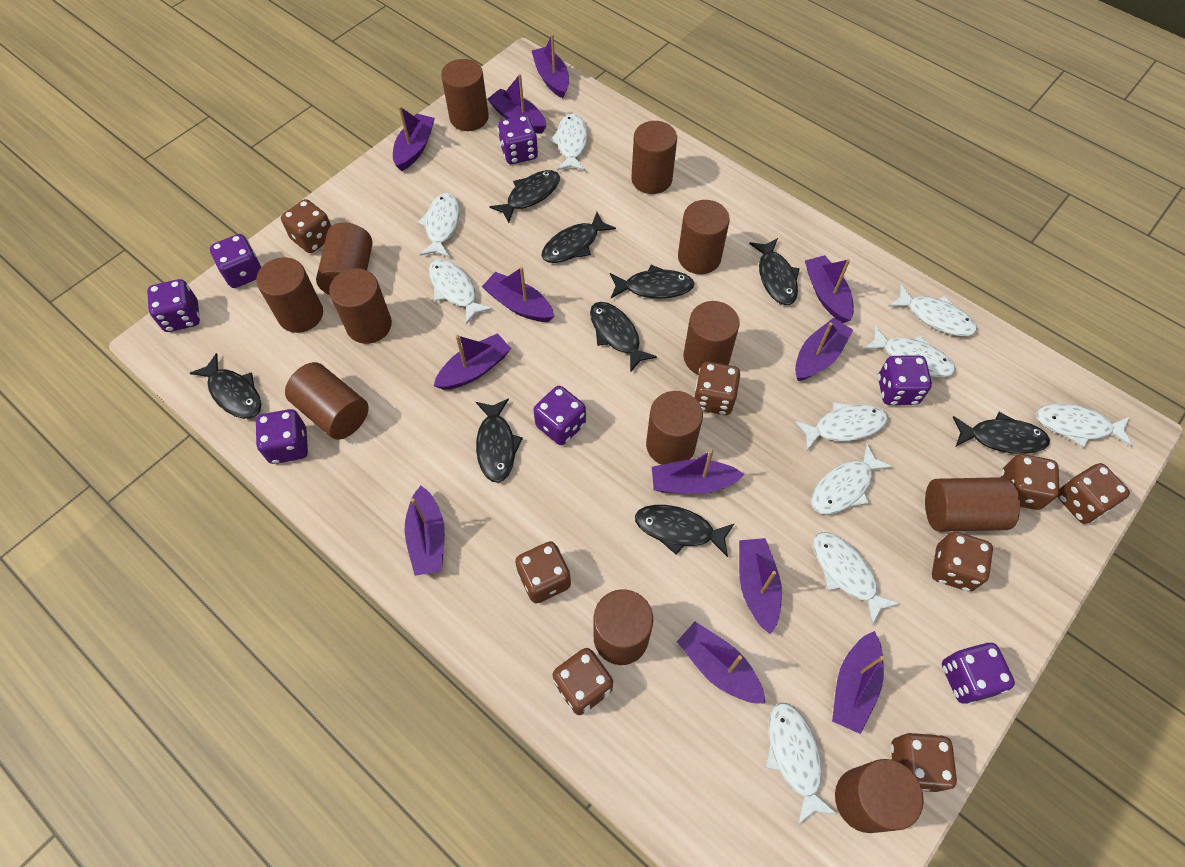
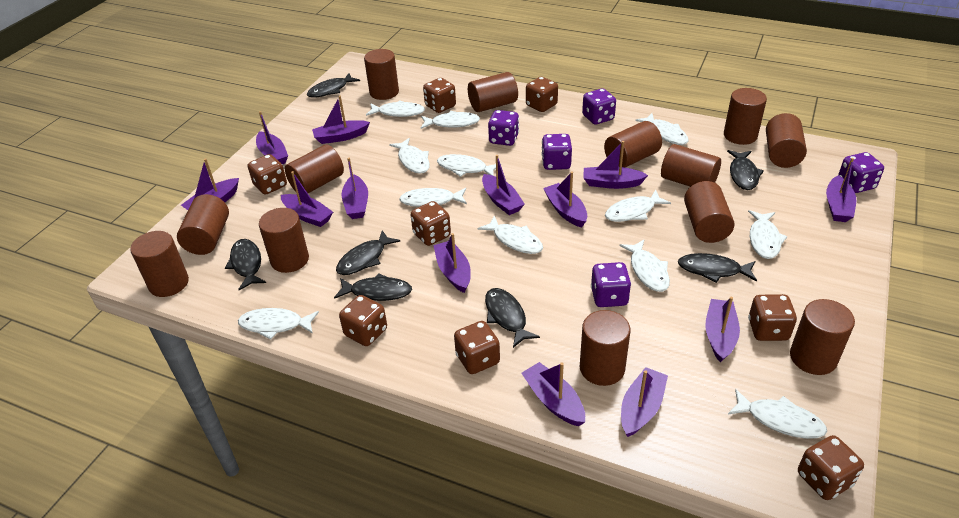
black fish: 9 -> 7
brown cylinder: 12 -> 13
purple boat: 12 -> 13
purple dice: 7 -> 5
white fish: 10 -> 12

